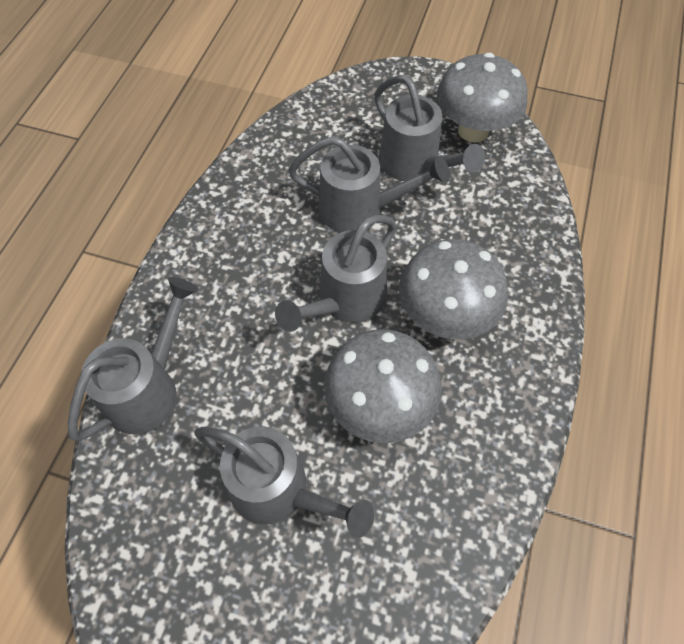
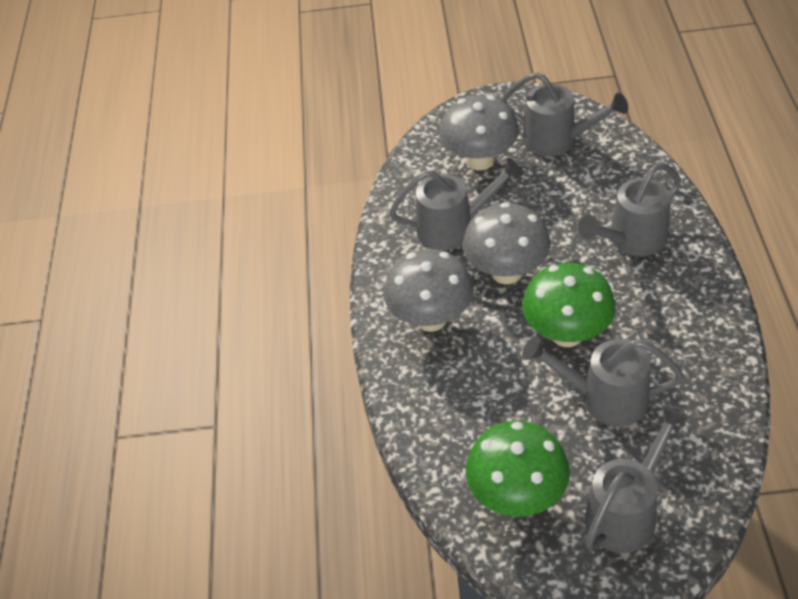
green mushroom: 0 -> 2

